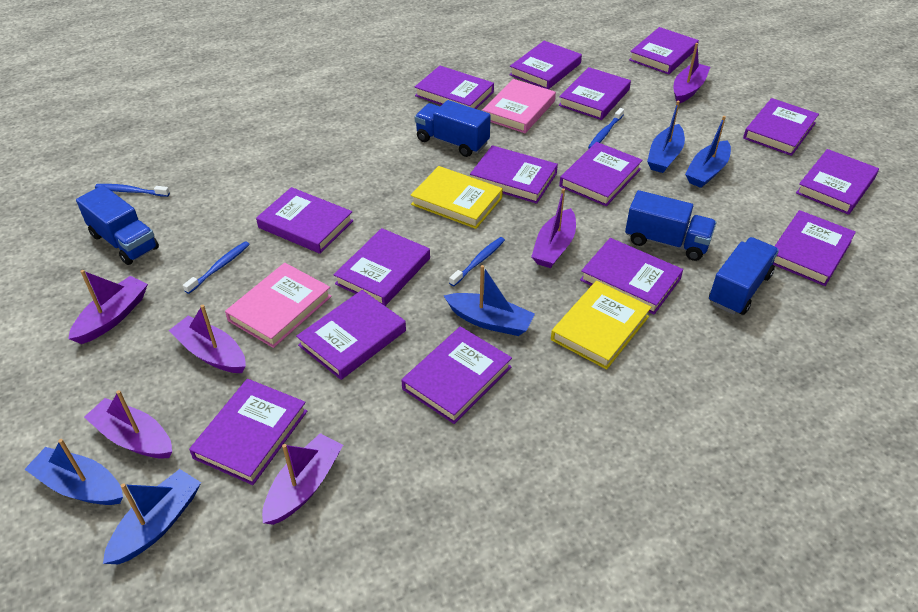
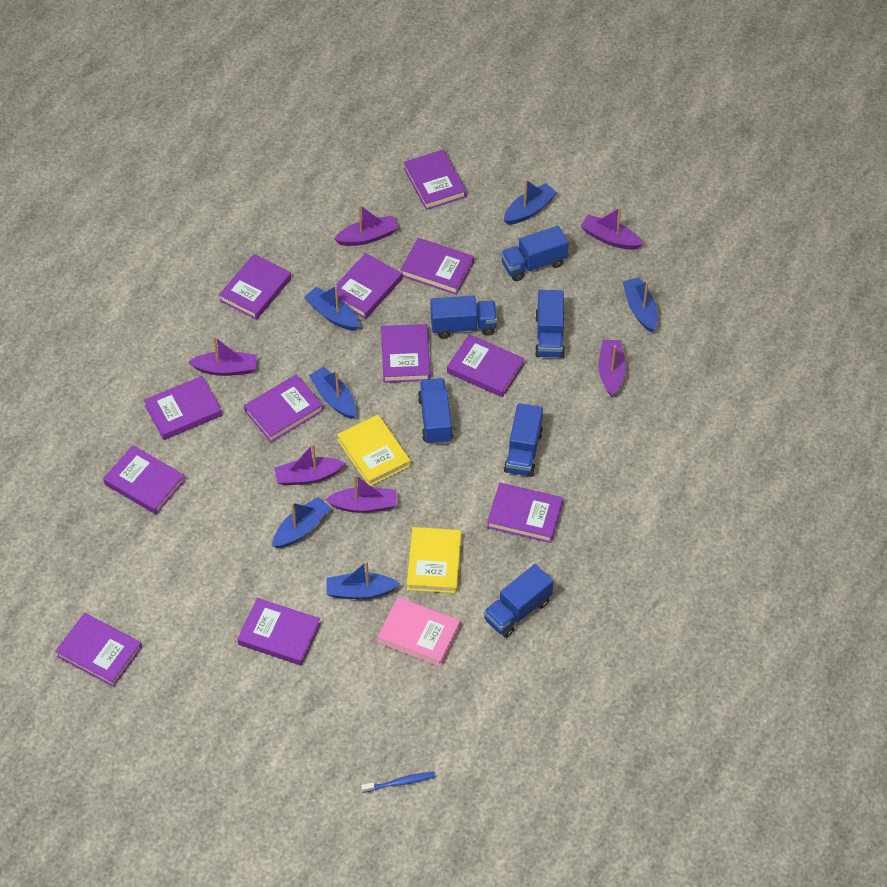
blue boat: 5 -> 6
blue toothbrush: 4 -> 1
blue truck: 4 -> 6
pink book: 2 -> 1
purple book: 15 -> 12

